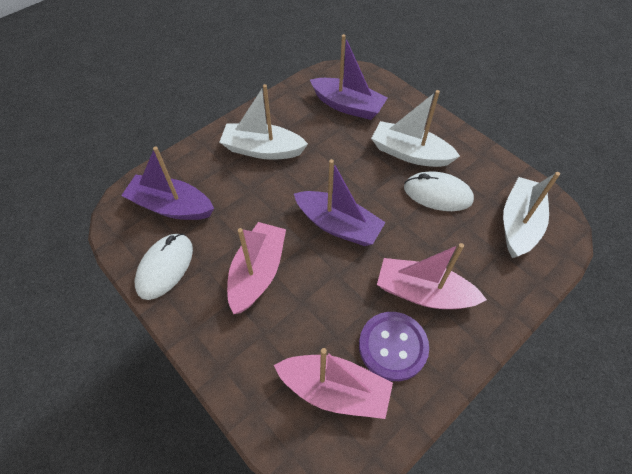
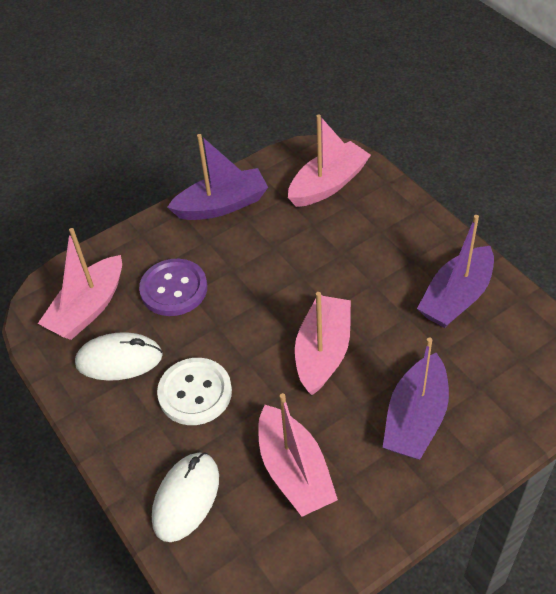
pink boat: 3 -> 4
white boat: 3 -> 0
white button: 0 -> 1

